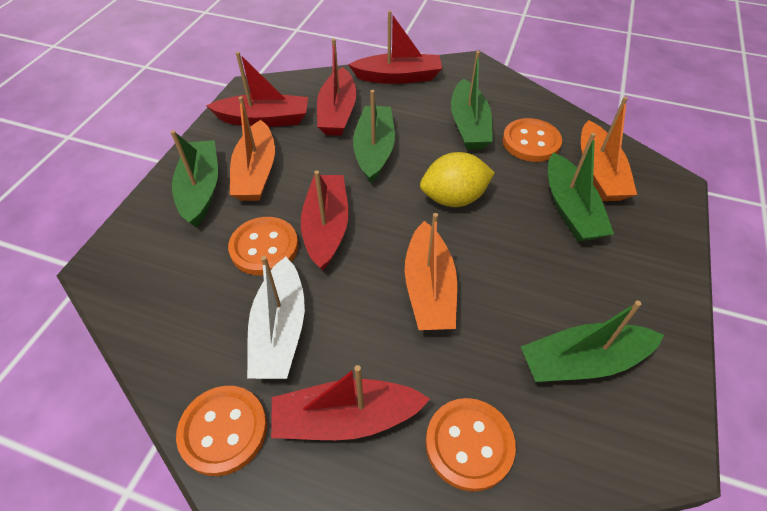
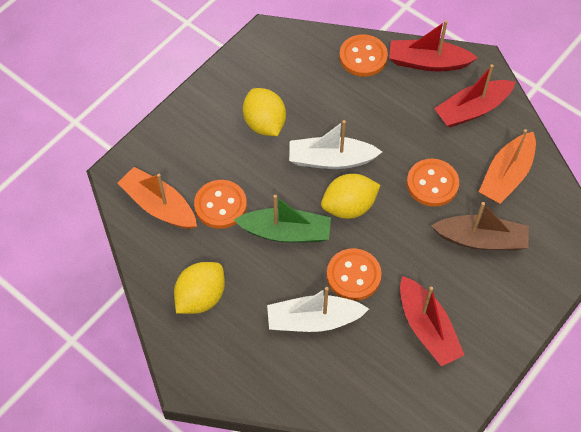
brown boat: 0 -> 1
green boat: 5 -> 1
orange boat: 3 -> 2
red boat: 5 -> 3
white boat: 1 -> 2
yellow lemon: 1 -> 3

